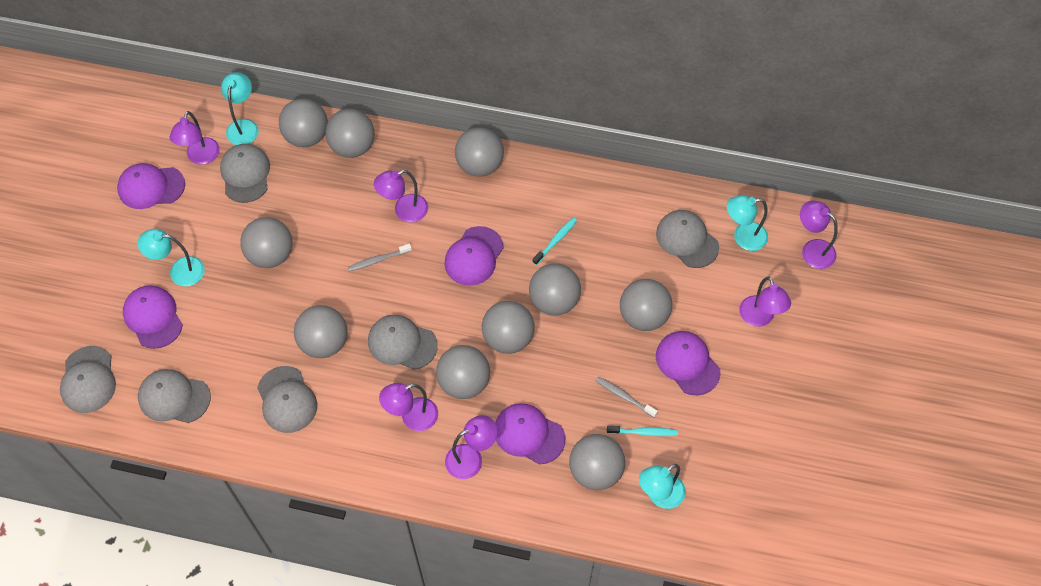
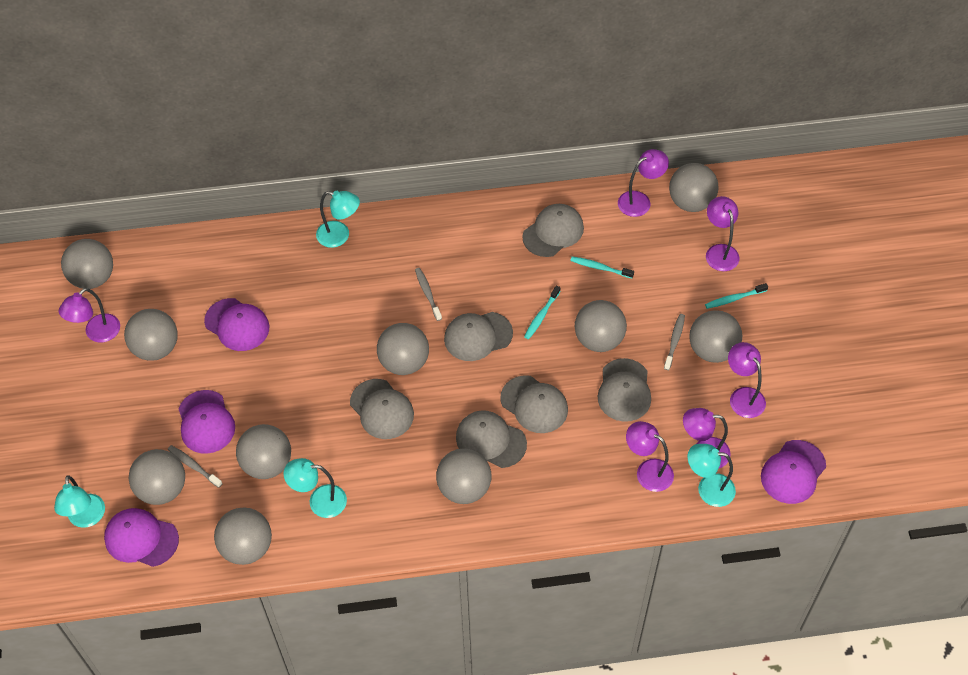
grey toothbrush: 2 -> 3
purple cap: 5 -> 4
turquoise toothbrush: 2 -> 3

